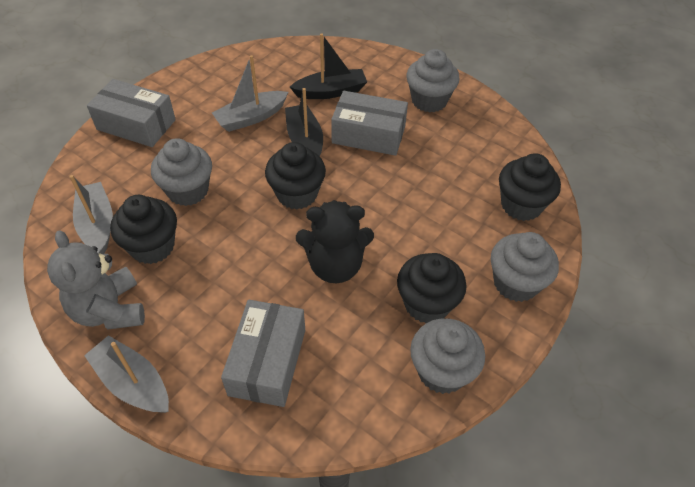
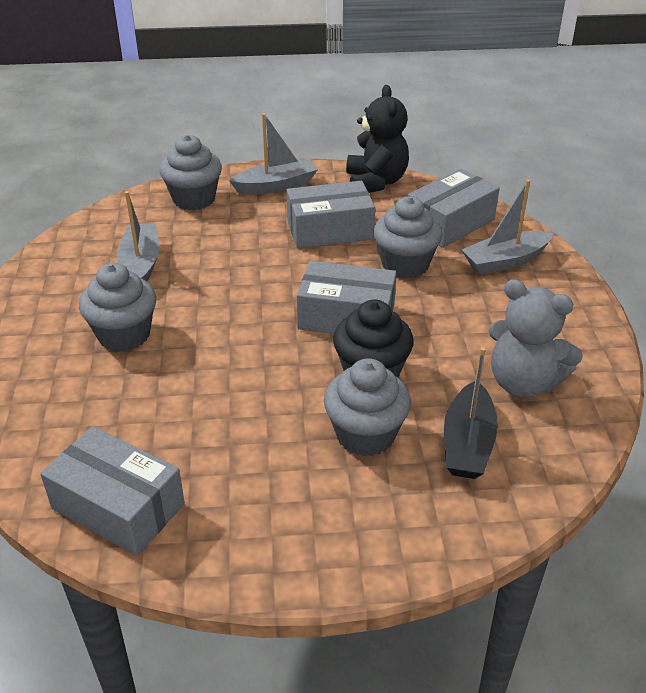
black boat: 2 -> 1
black cupcake: 4 -> 1
grey box: 3 -> 4

